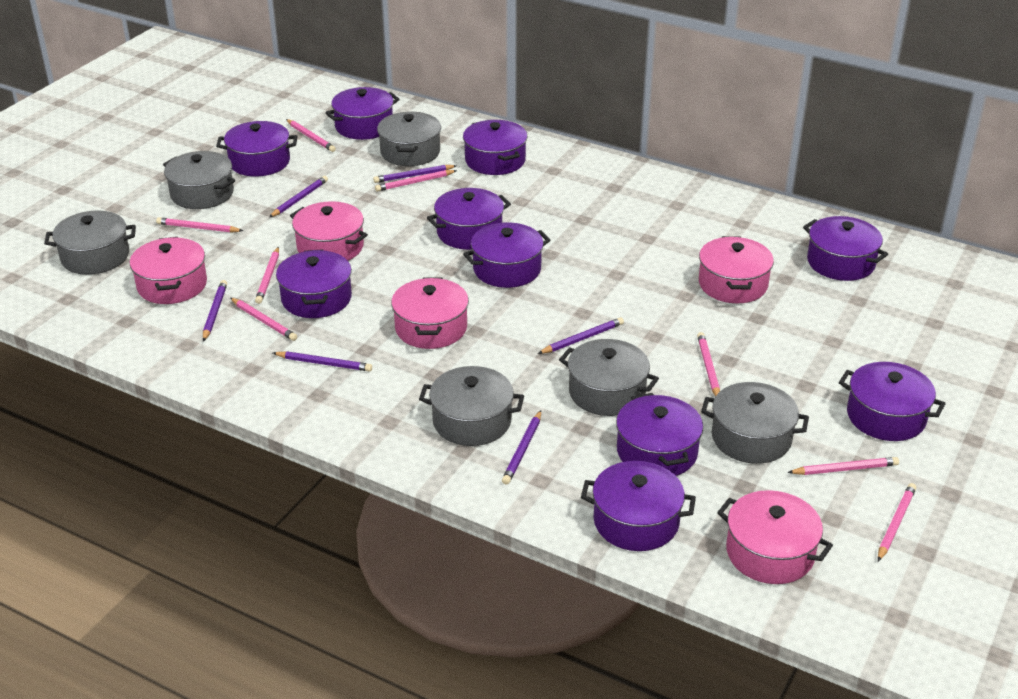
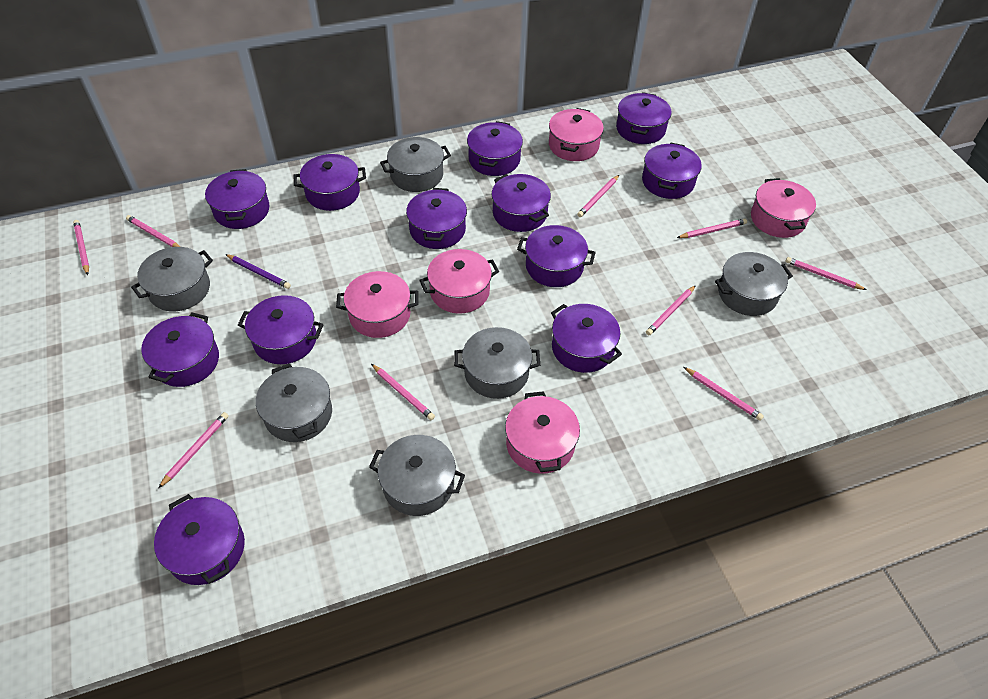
pink pencil: 8 -> 9
purple pencil: 6 -> 1
purple pot: 10 -> 12

